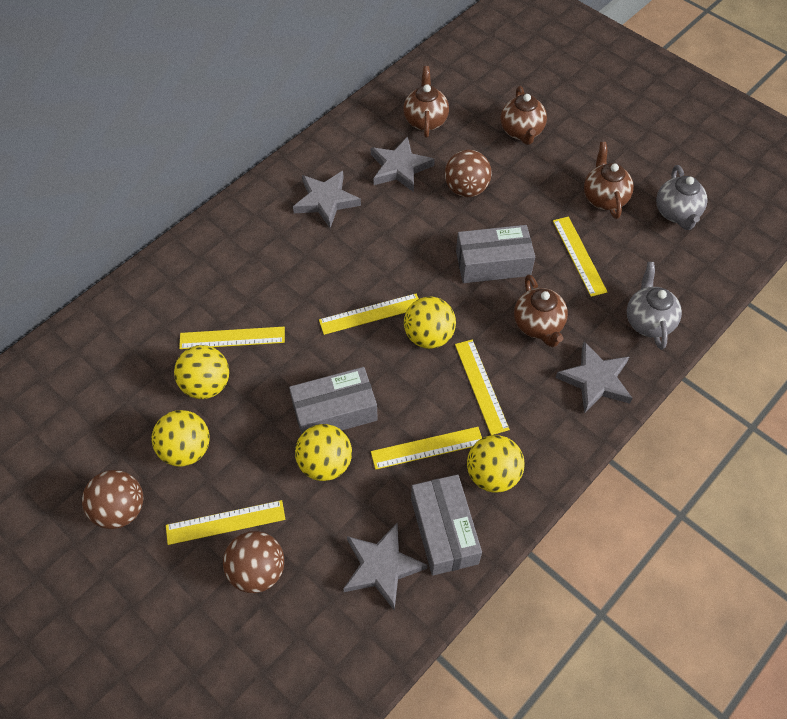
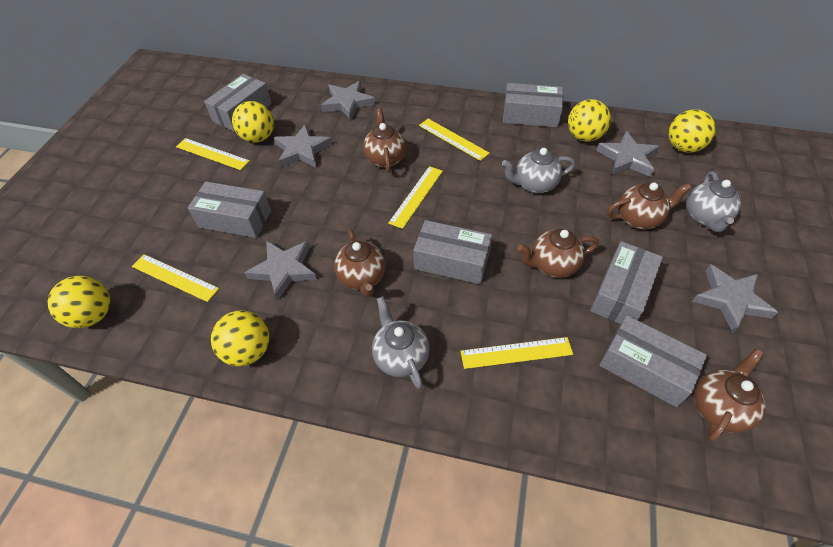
brown ball: 3 -> 0
brown teapot: 4 -> 5
grey box: 3 -> 6
grey star: 4 -> 5
grey teapot: 2 -> 3
yellow ruler: 6 -> 5

